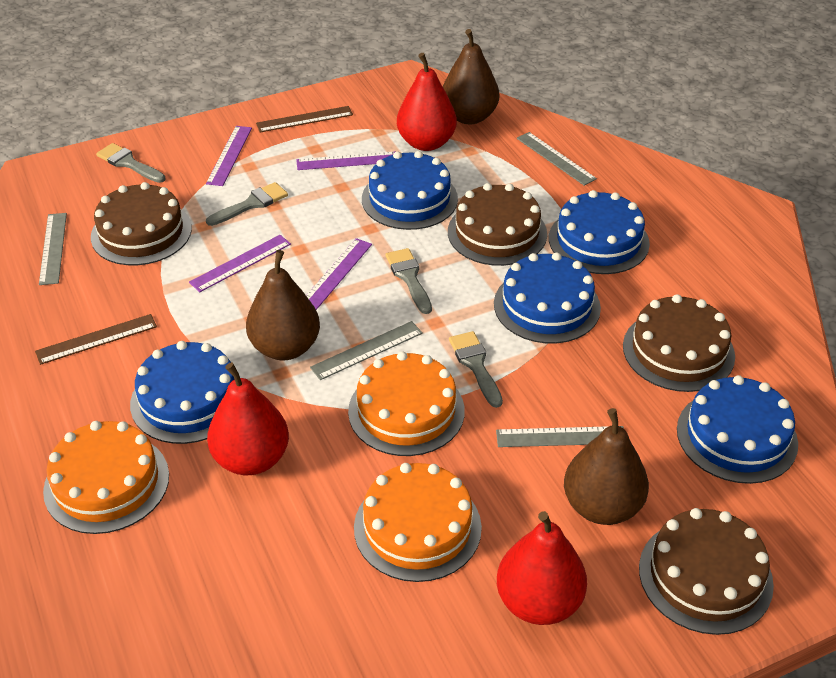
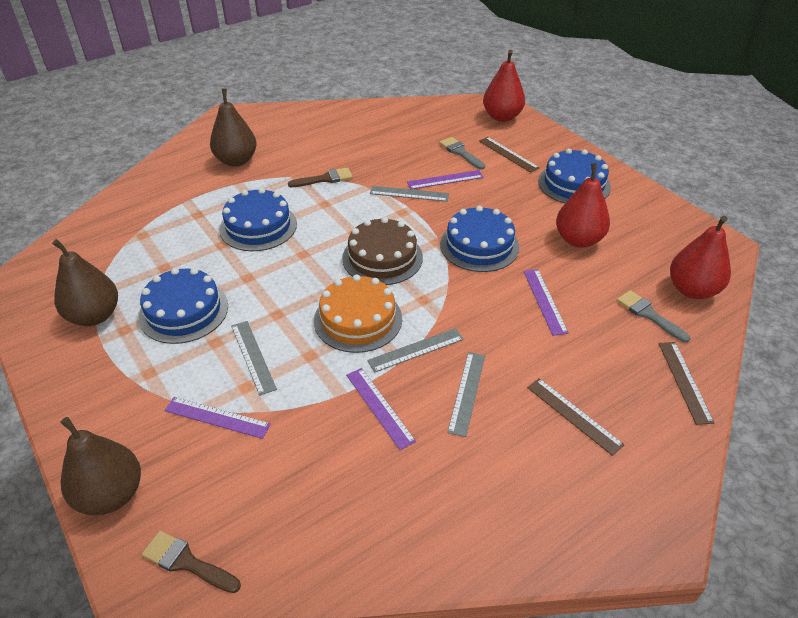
blue cake: 5 -> 4
brown brush: 0 -> 2
brown cake: 4 -> 1
brown ruler: 2 -> 3
grey brush: 4 -> 2
orange cake: 3 -> 1

